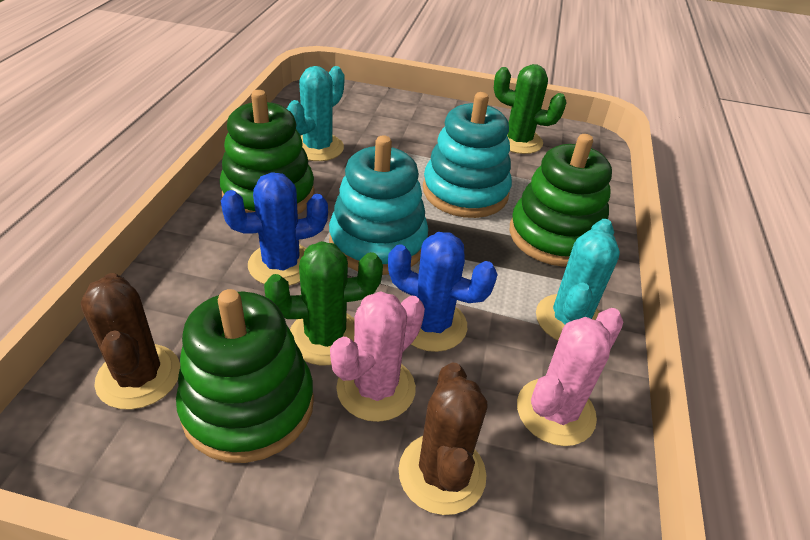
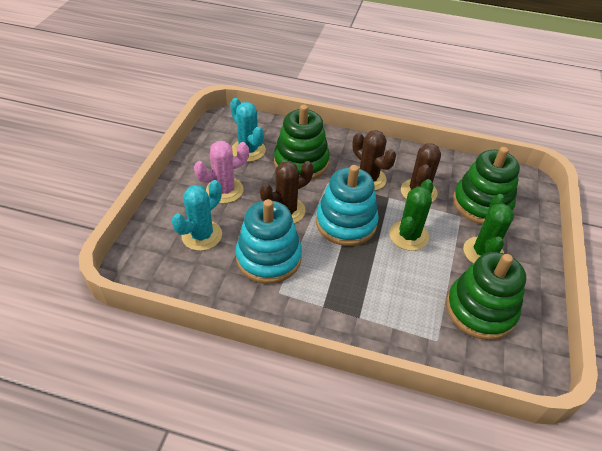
blue cactus: 2 -> 0
brown cactus: 2 -> 3
pink cactus: 2 -> 1

